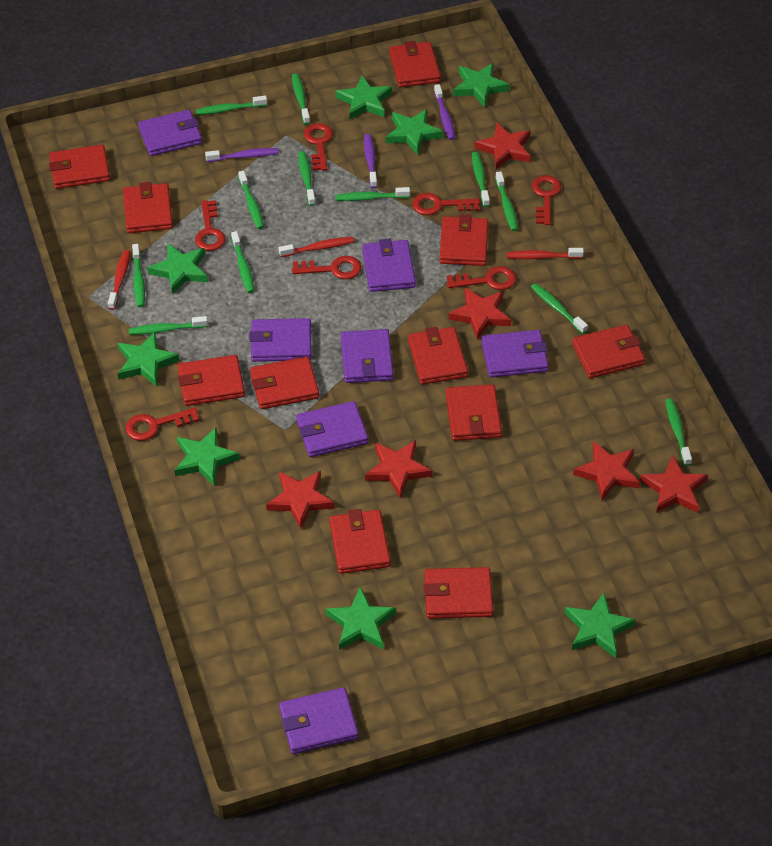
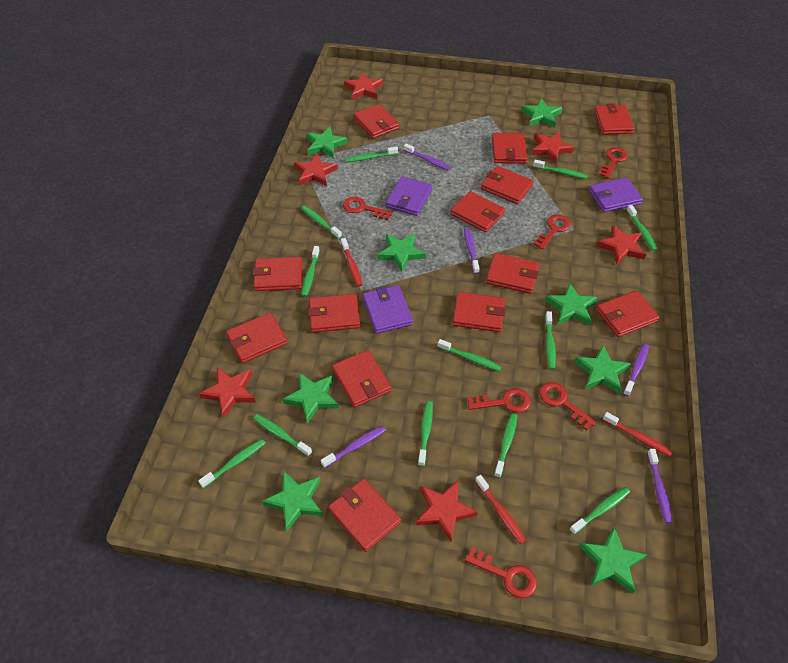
purple toothbrush: 3 -> 5
purple wallet: 7 -> 3
red key: 7 -> 6
red wallet: 11 -> 13

